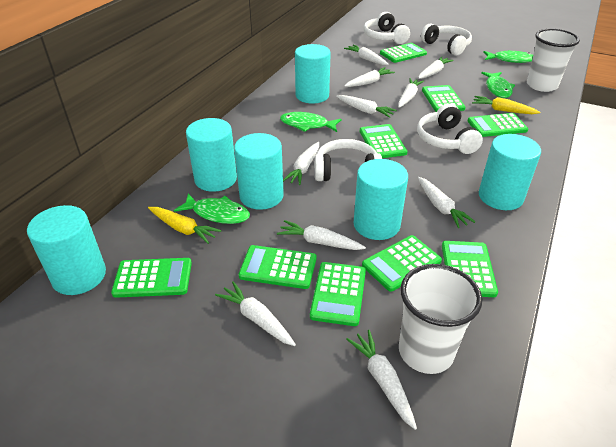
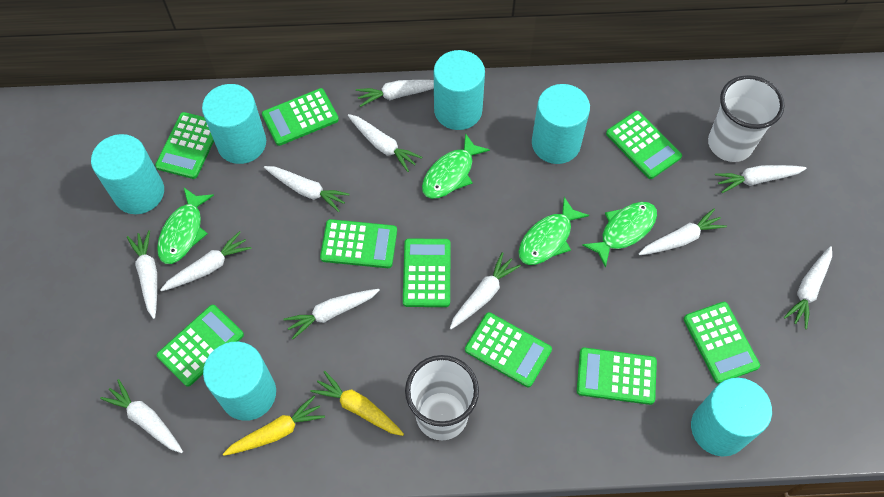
white carrot: 10 -> 11
white headphones: 4 -> 0

